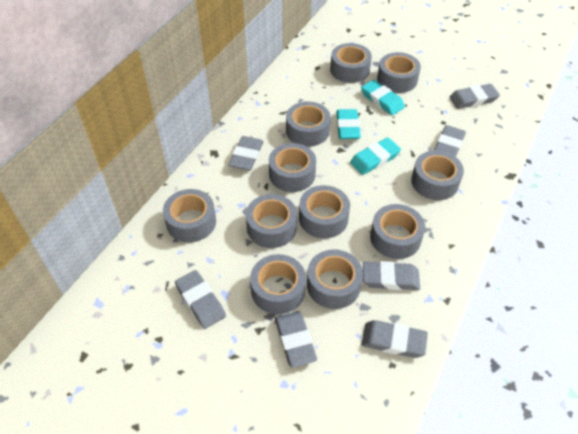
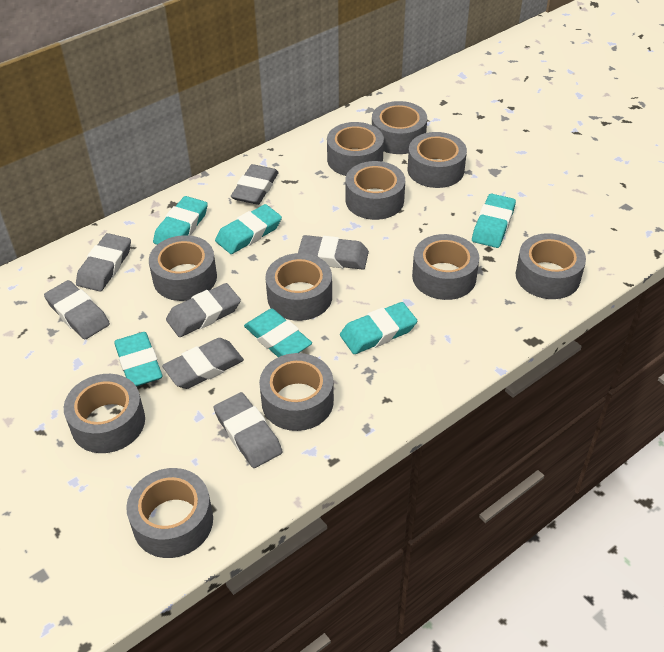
turquoise eraser: 3 -> 6

